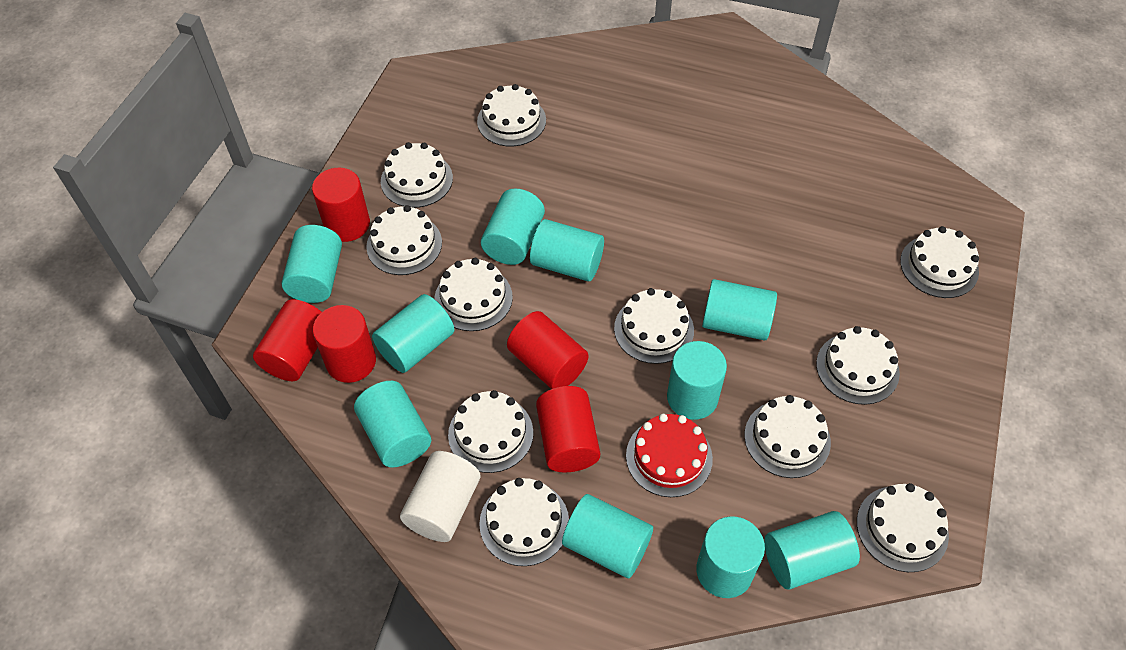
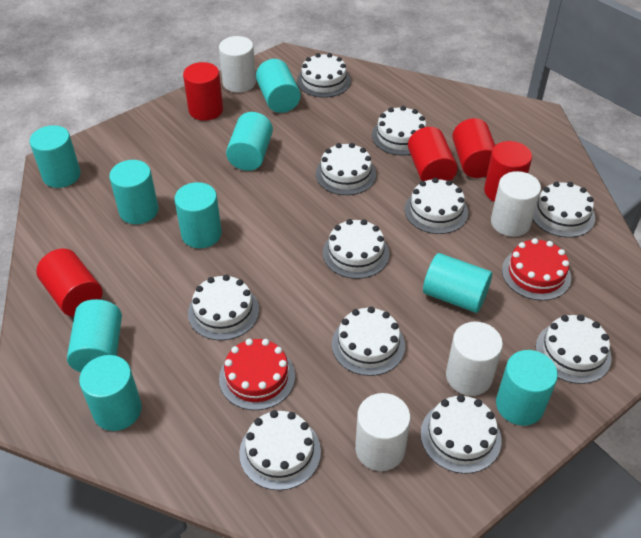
red cake: 1 -> 2
turquoise cylinder: 10 -> 9
white cylinder: 1 -> 4

